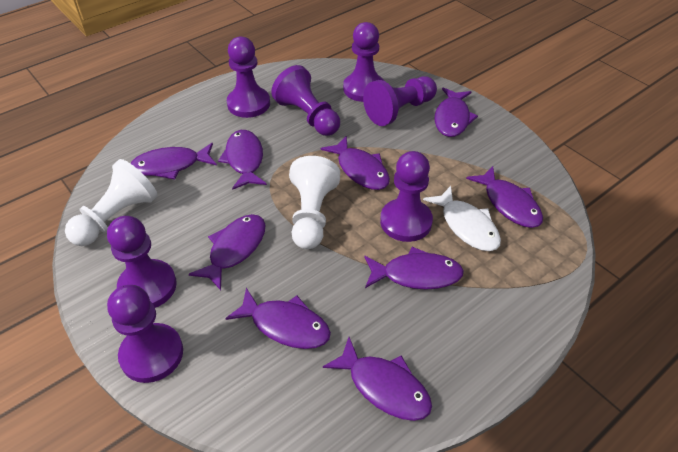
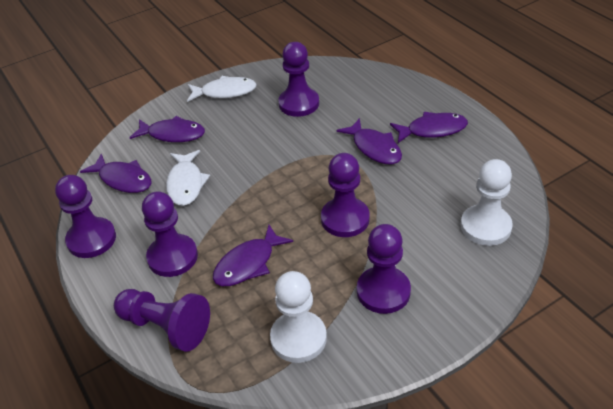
purple fish: 9 -> 5
purple pawn: 7 -> 6
white fish: 1 -> 2

